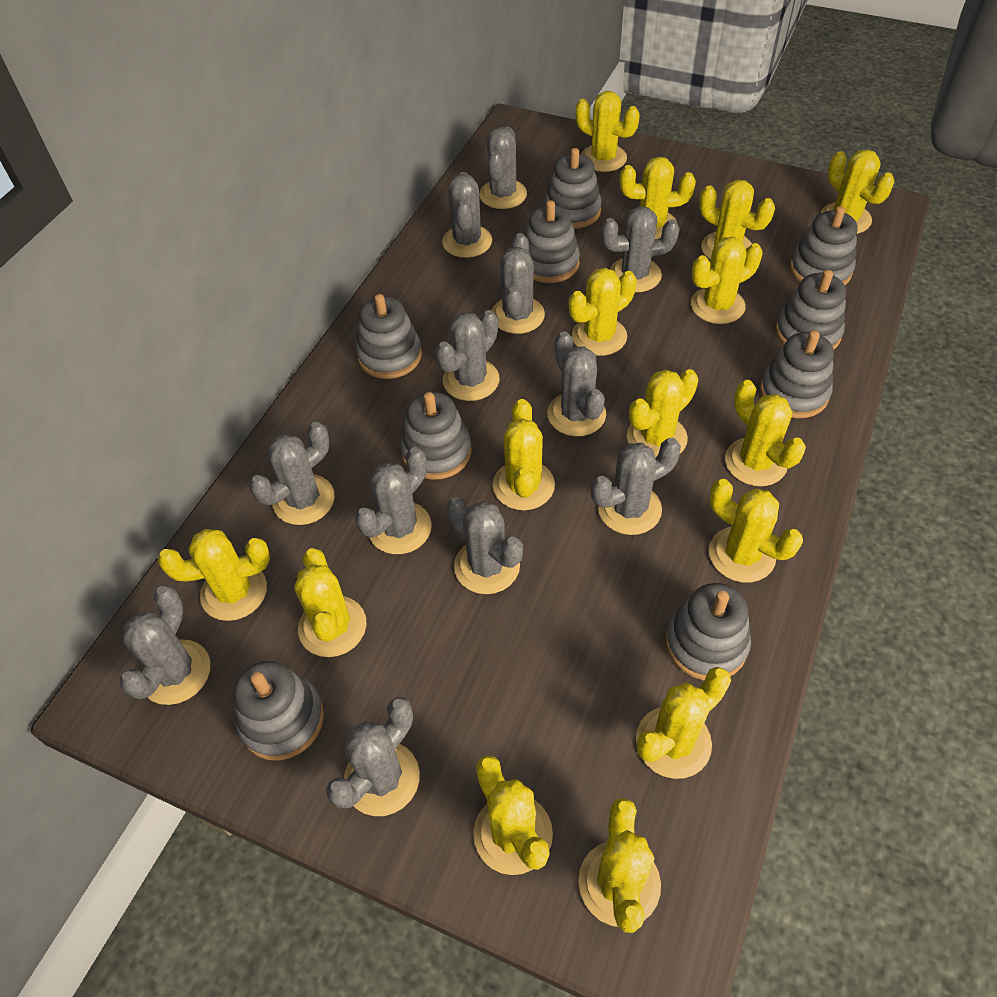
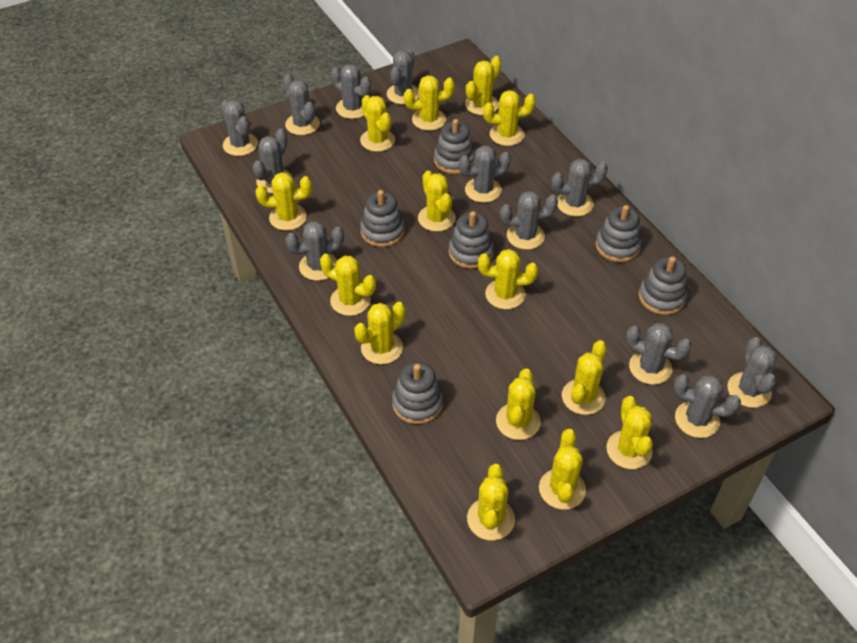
grey stacking toy: 9 -> 6
yellow cactus: 15 -> 14

